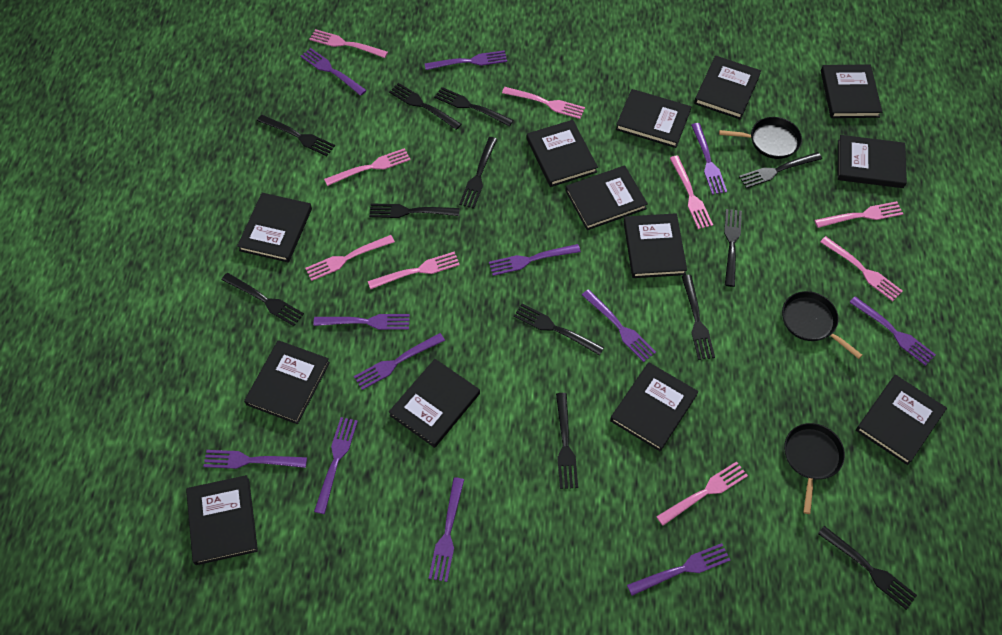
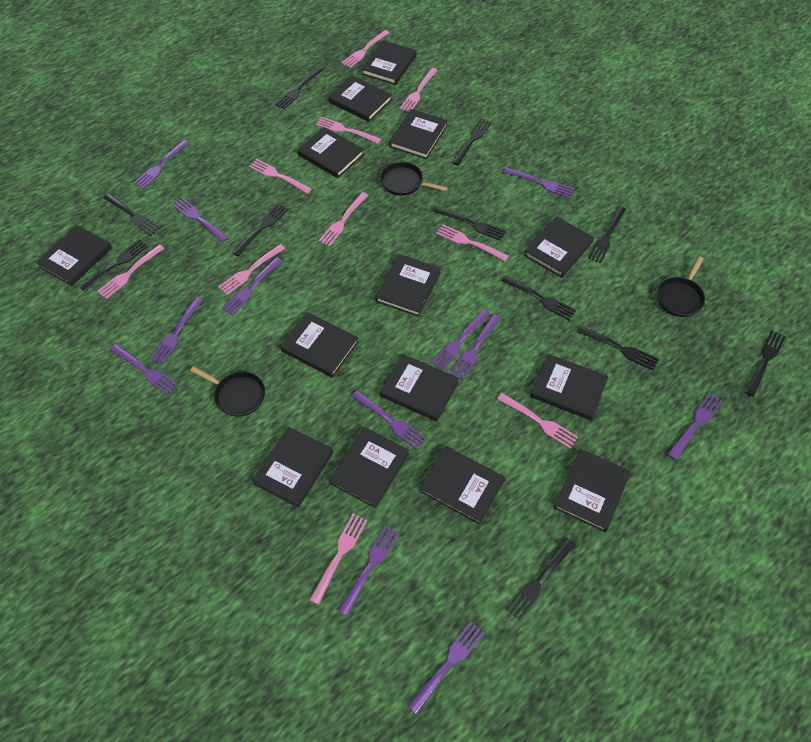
black book: 13 -> 14
black fork: 12 -> 11
pink fork: 9 -> 10

